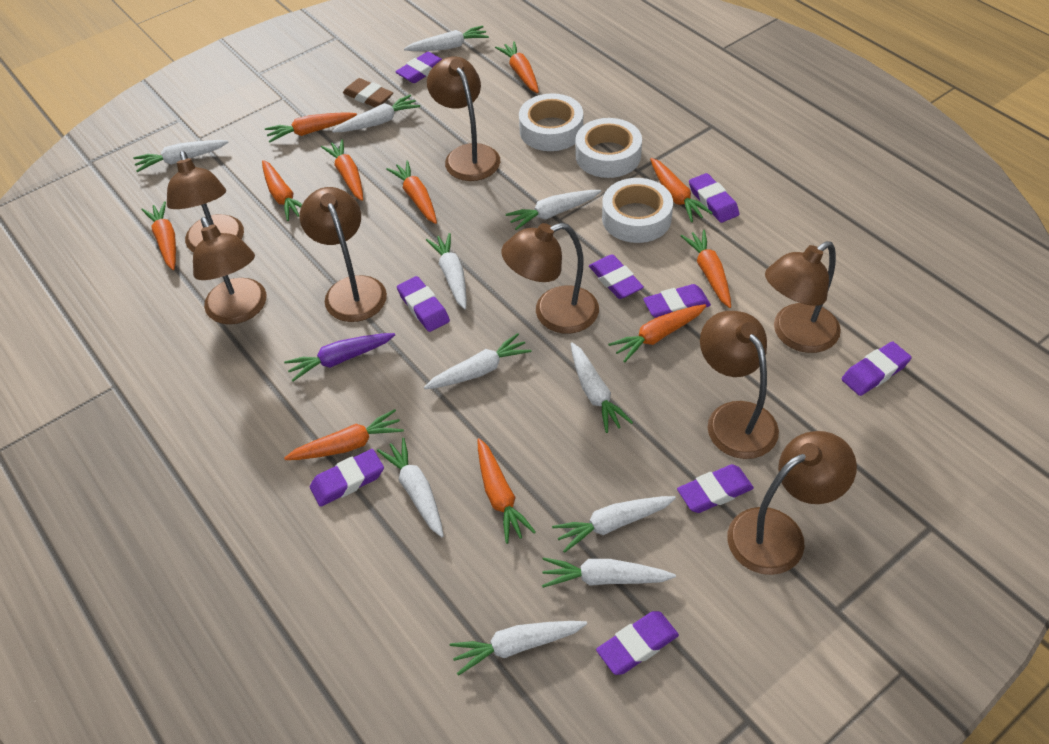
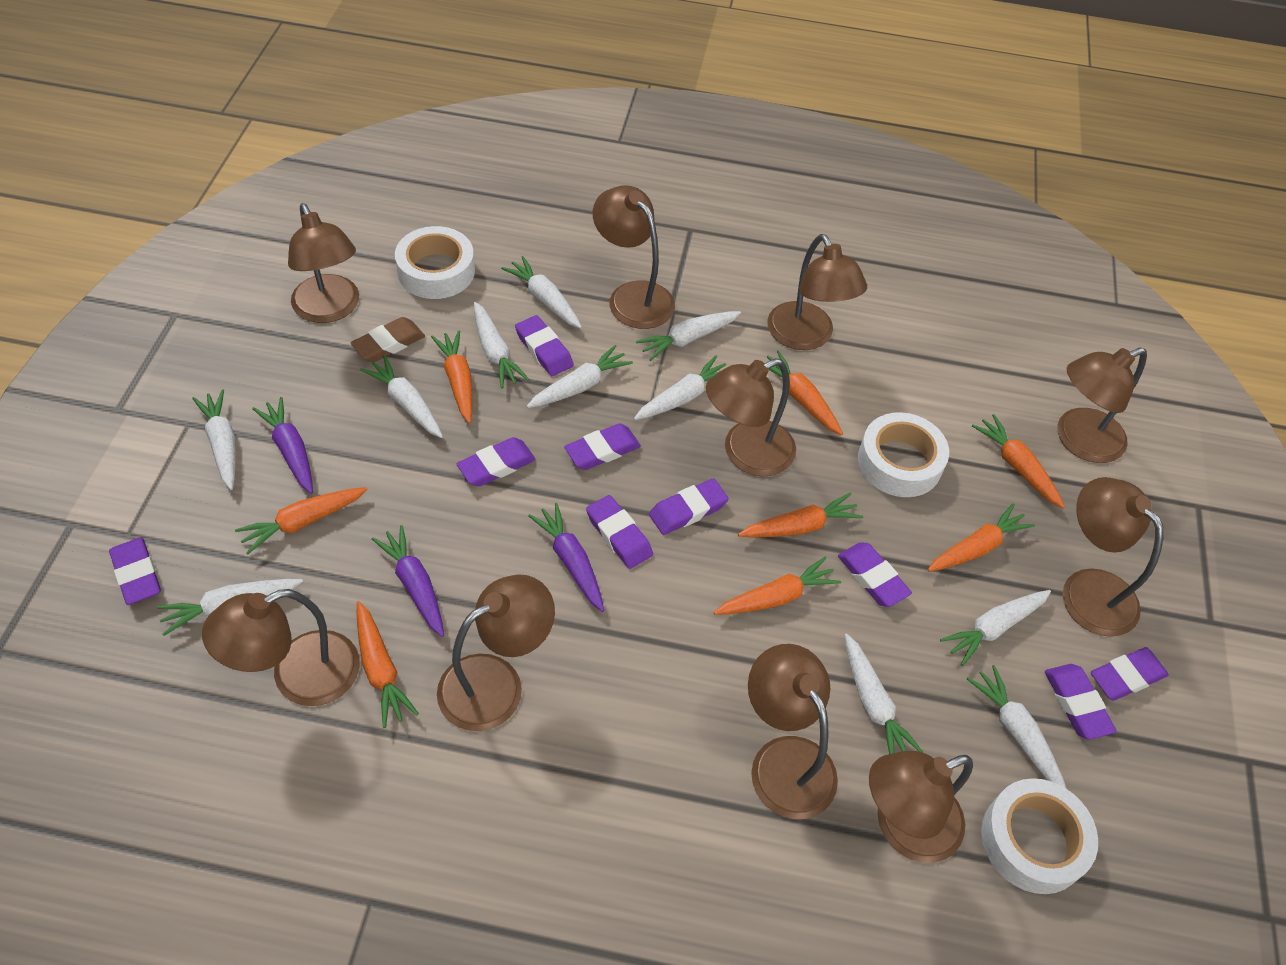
brown lamp: 8 -> 10
orange carrot: 11 -> 8
purple carrot: 1 -> 3

